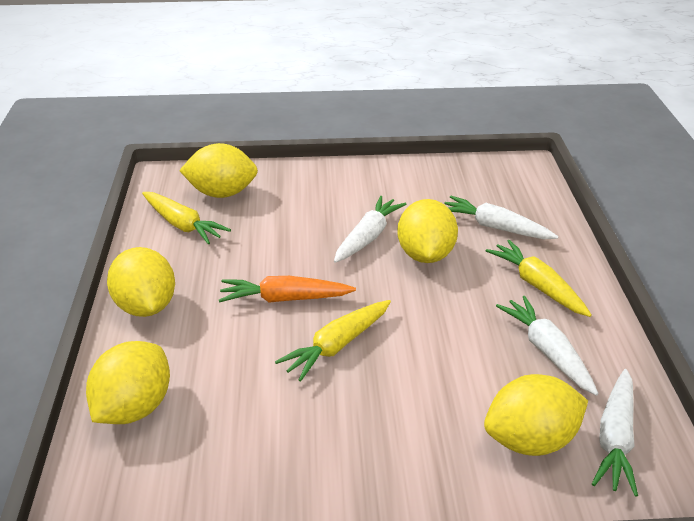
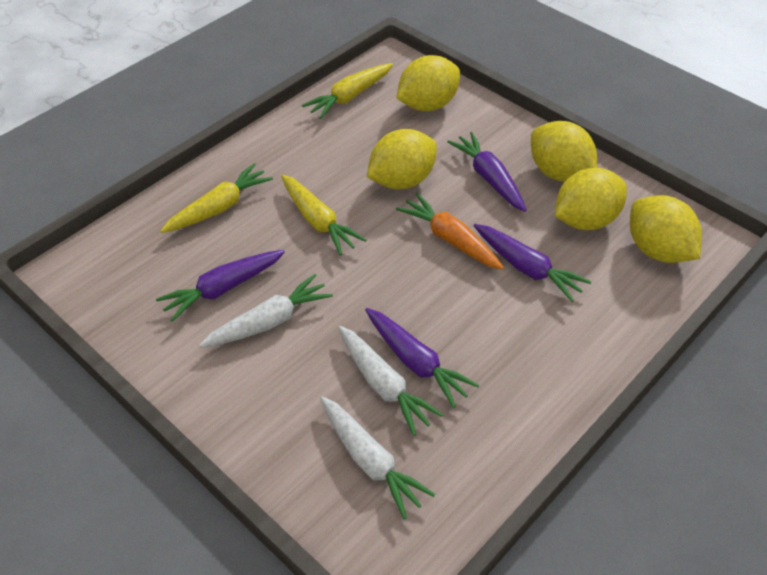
purple carrot: 0 -> 4
white carrot: 4 -> 3

